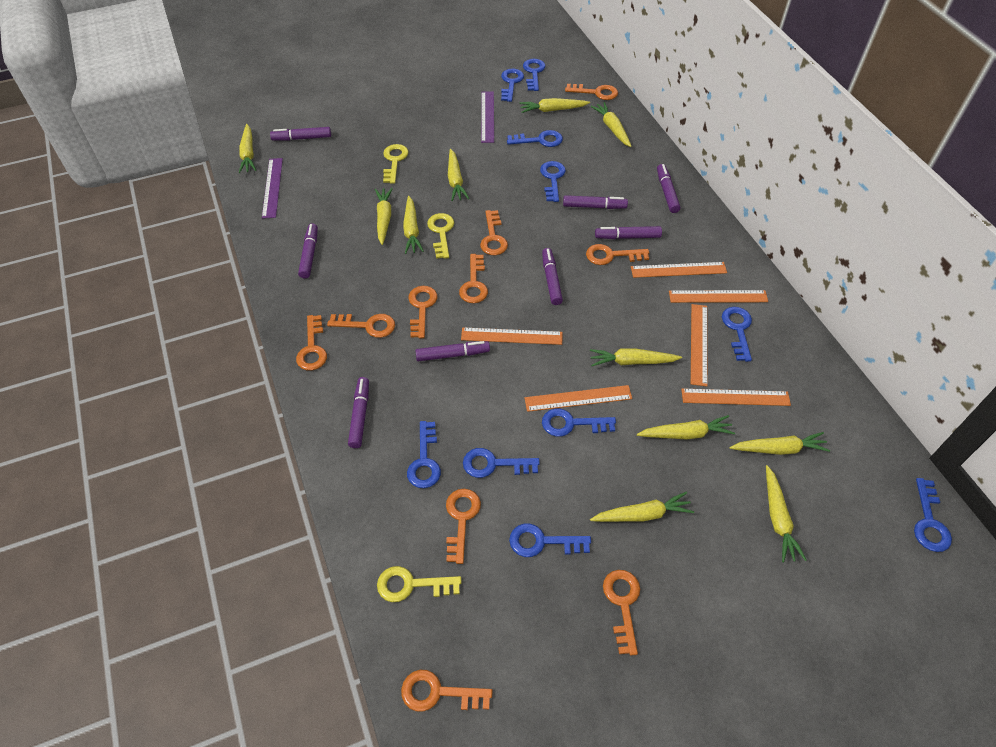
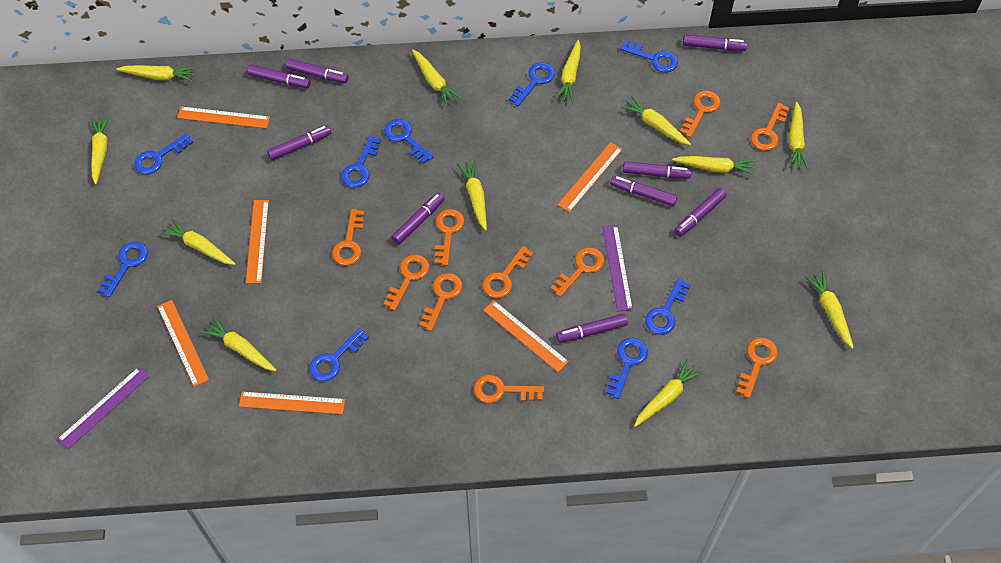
blue key: 10 -> 9
purple marker: 8 -> 9
yellow carrot: 11 -> 12
yellow key: 3 -> 0

